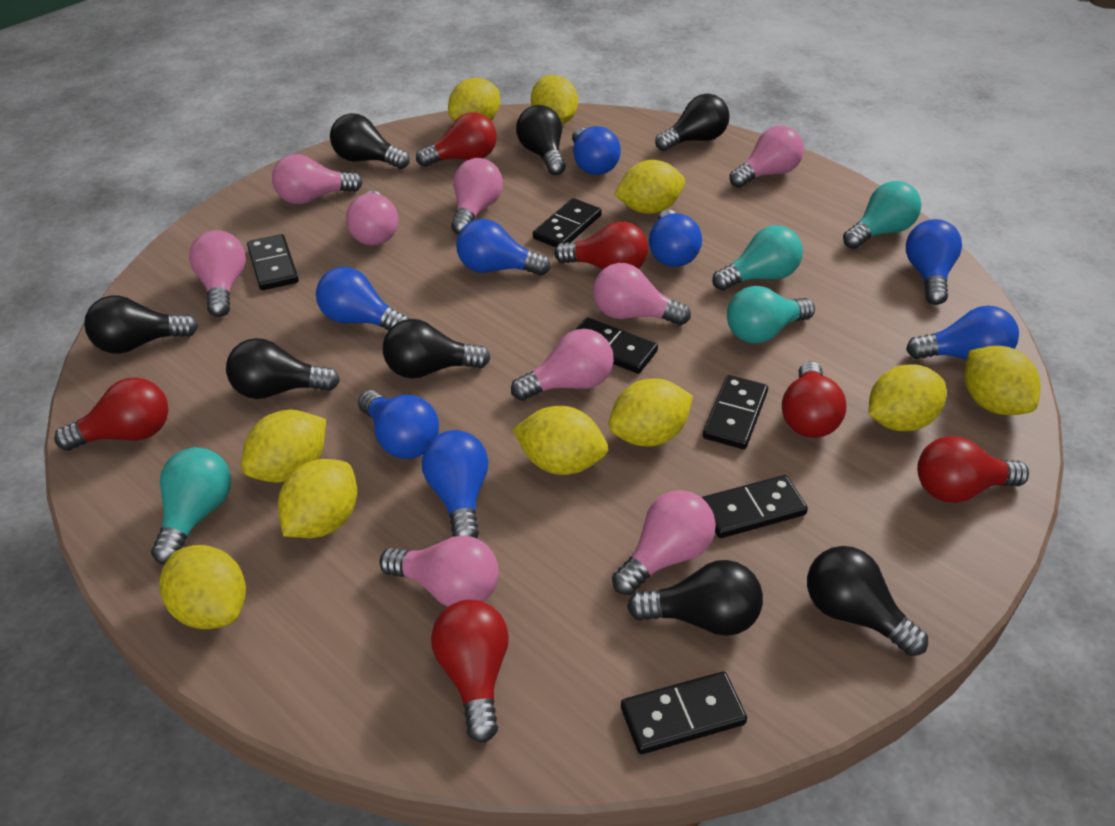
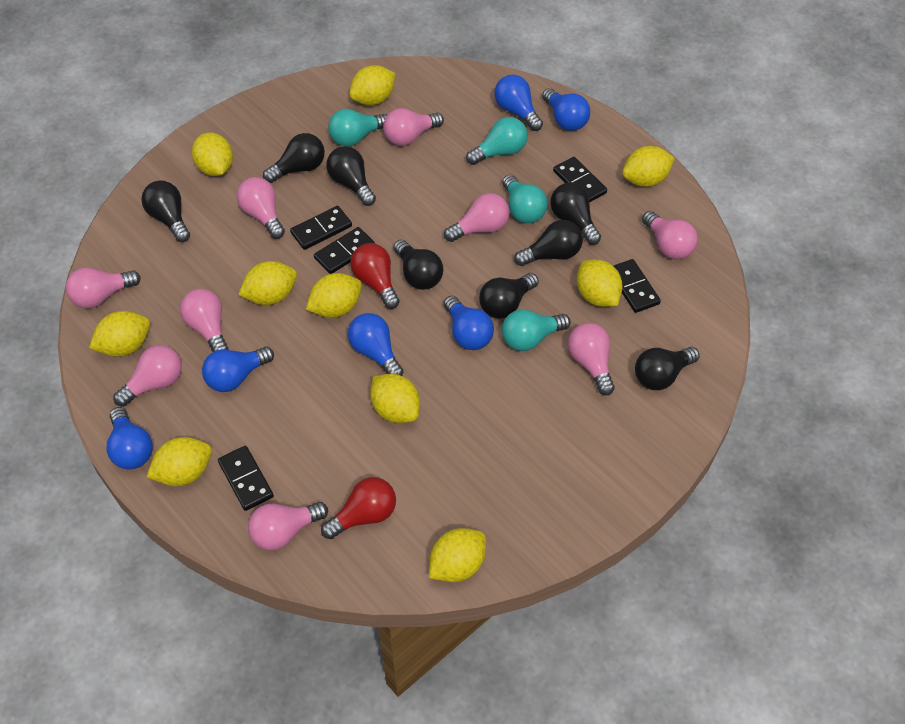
black domino: 6 -> 5
blue light bulb: 8 -> 6
red light bulb: 6 -> 2

